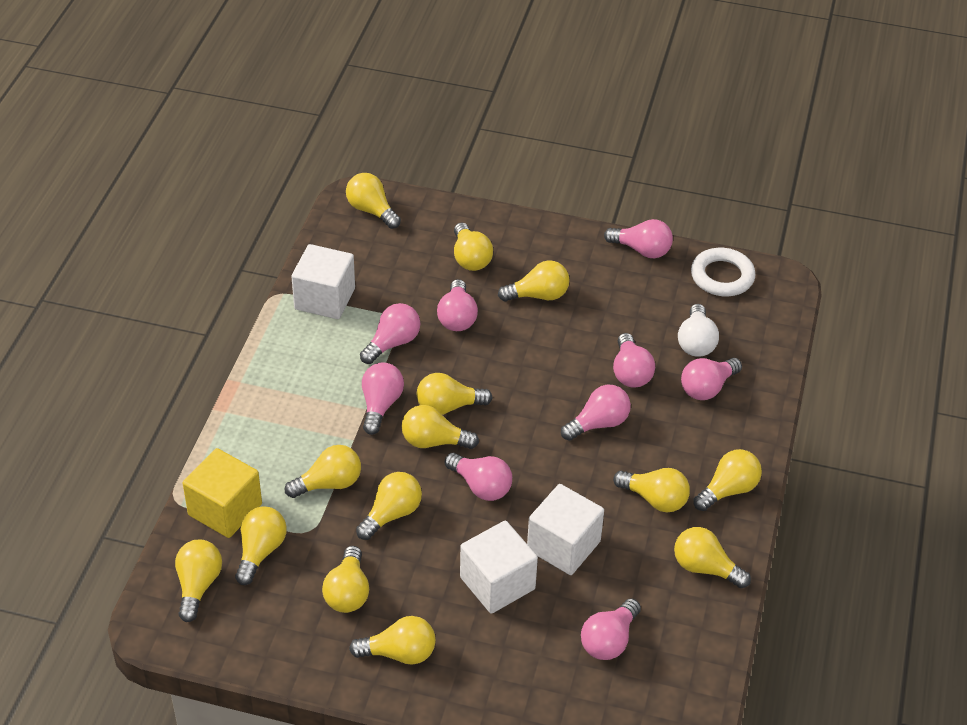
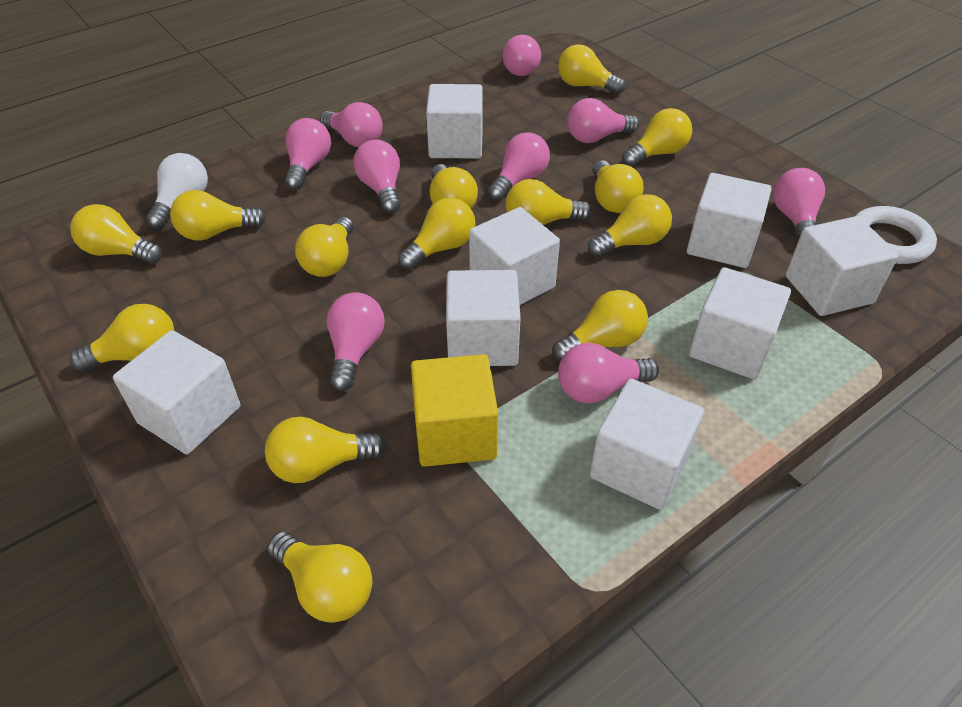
white cube: 3 -> 8

